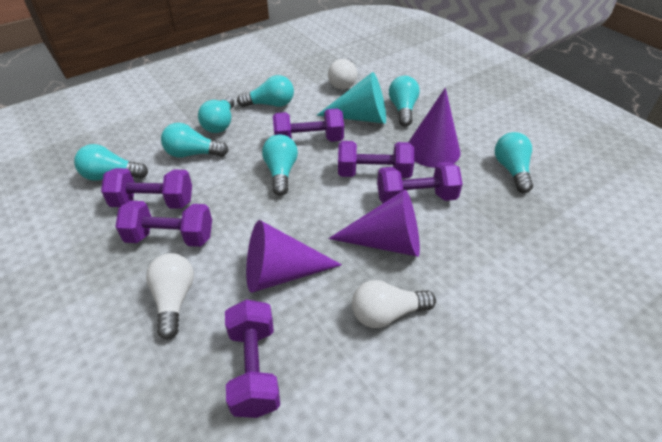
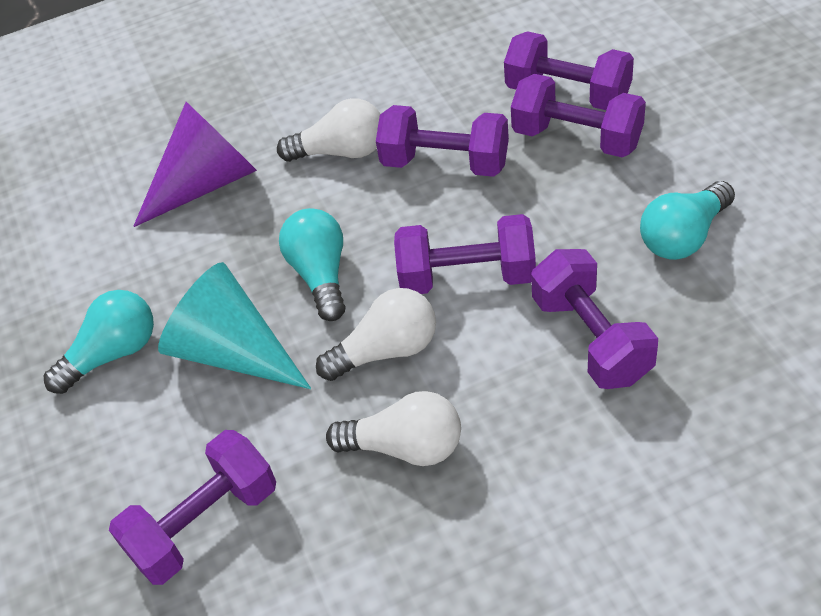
purple cone: 3 -> 1
turquoise light bulb: 7 -> 3

